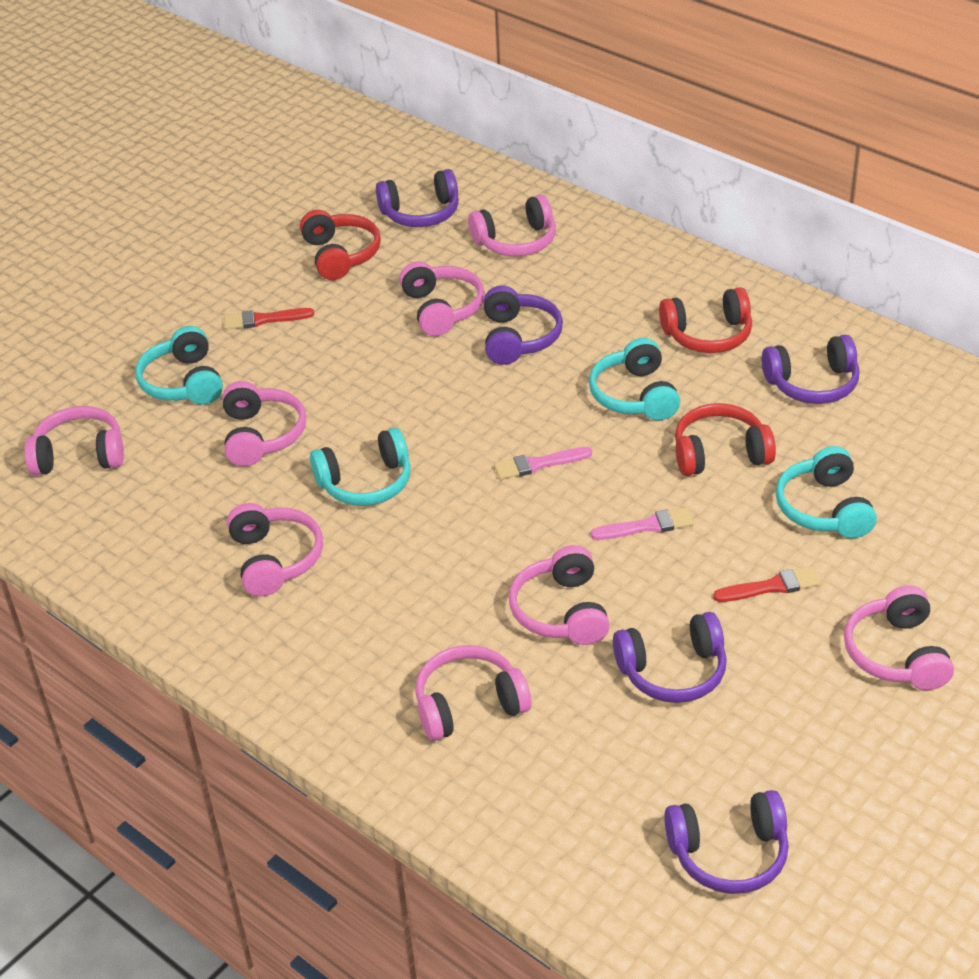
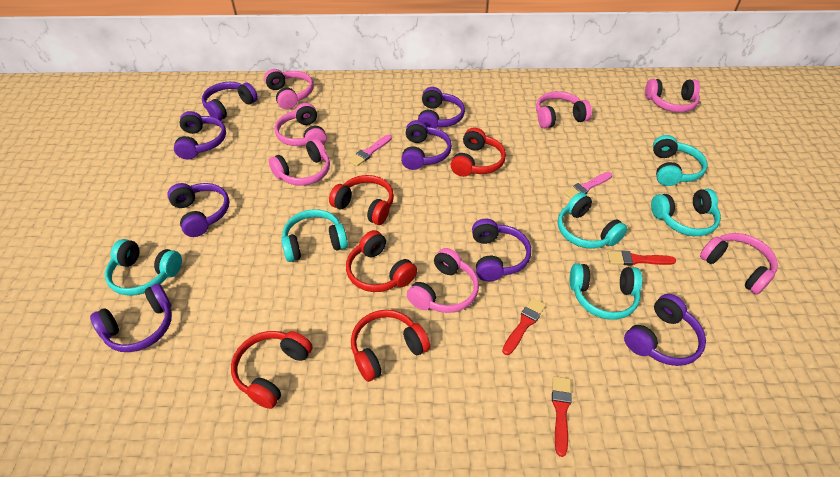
pink headphones: 8 -> 7
purple headphones: 5 -> 8
red brush: 2 -> 3
red headphones: 3 -> 5
turquoise headphones: 4 -> 6

